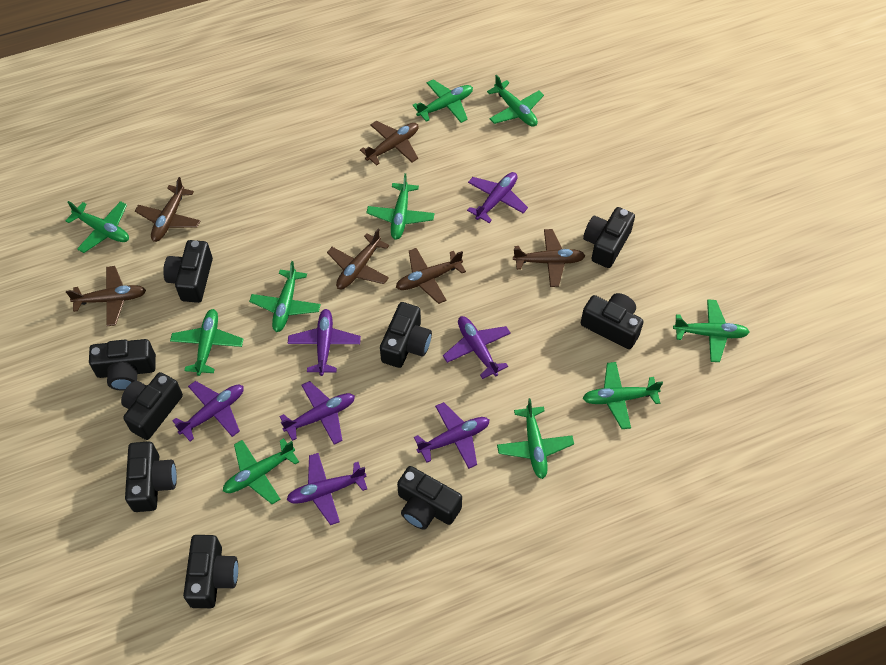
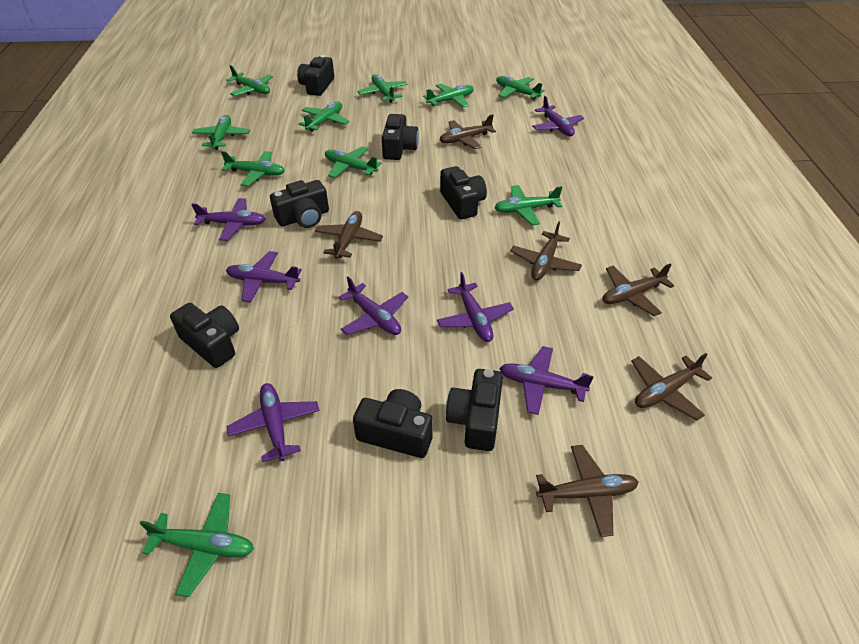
black camera: 9 -> 7

